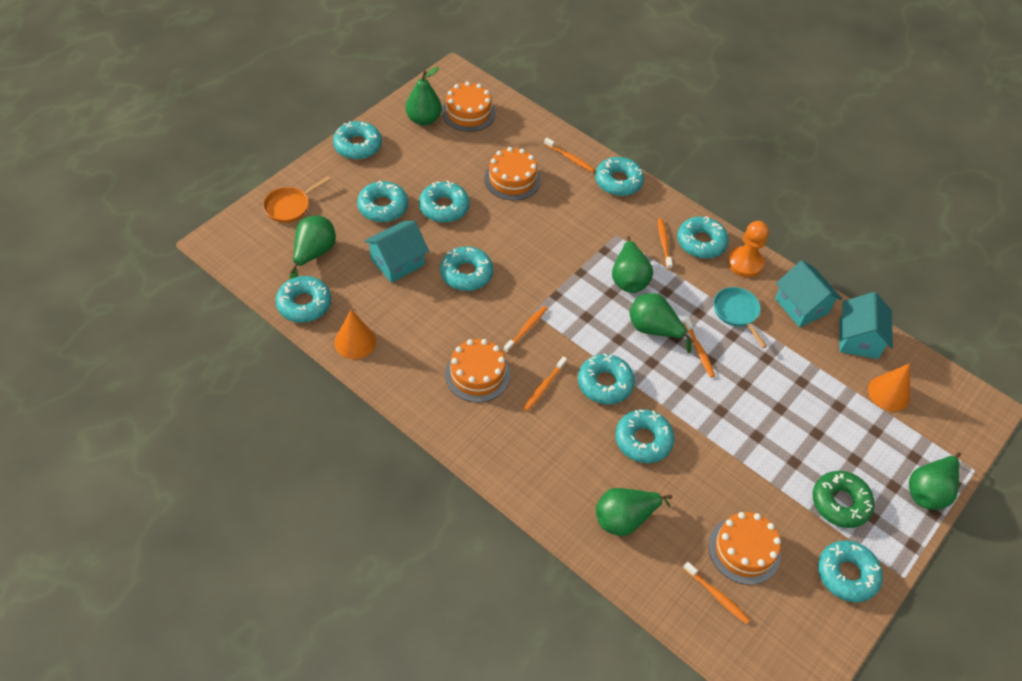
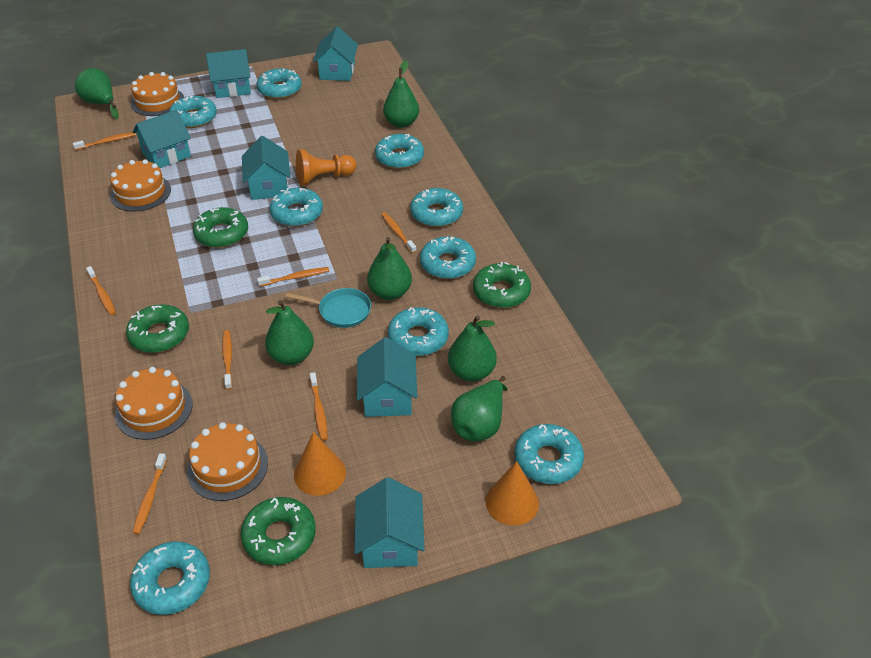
green donut: 1 -> 4
orange pan: 1 -> 0
orange toothbrush: 6 -> 7
turquoise donut: 10 -> 9
turquoise house: 3 -> 6

